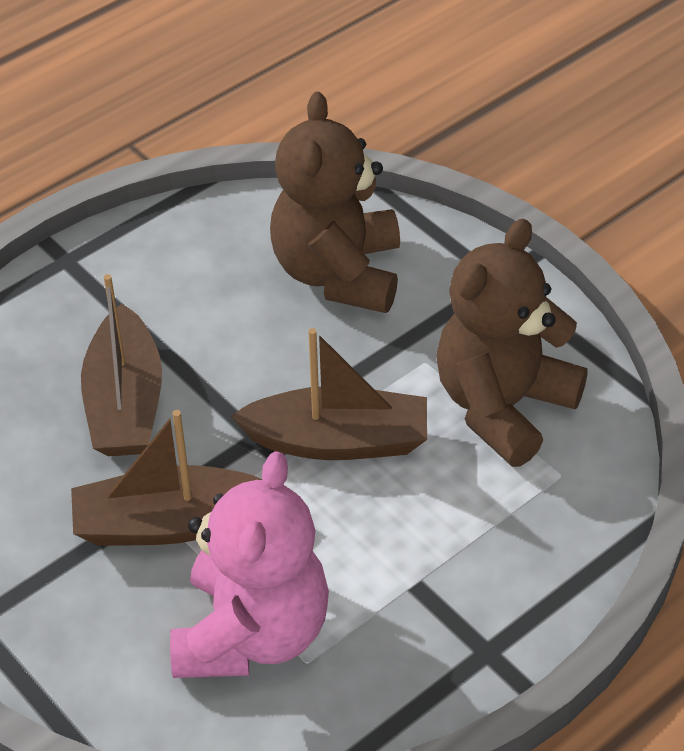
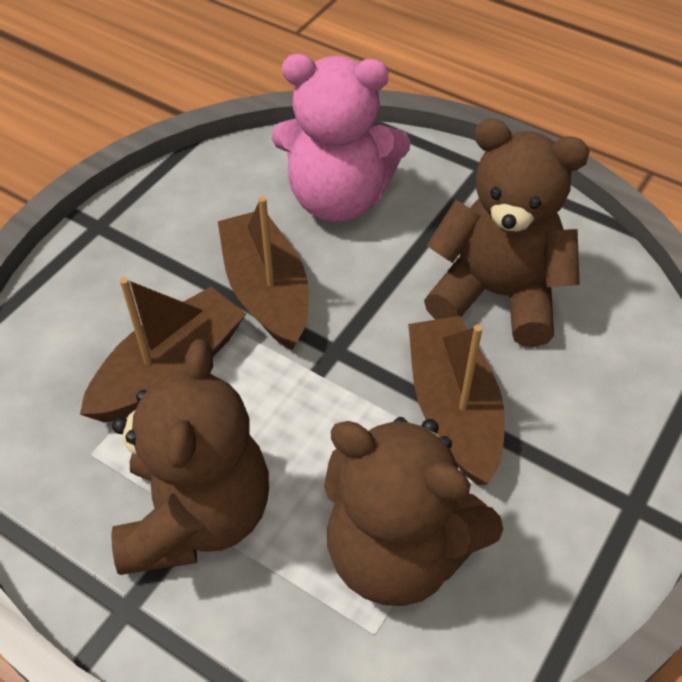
brown teddy bear: 2 -> 3

